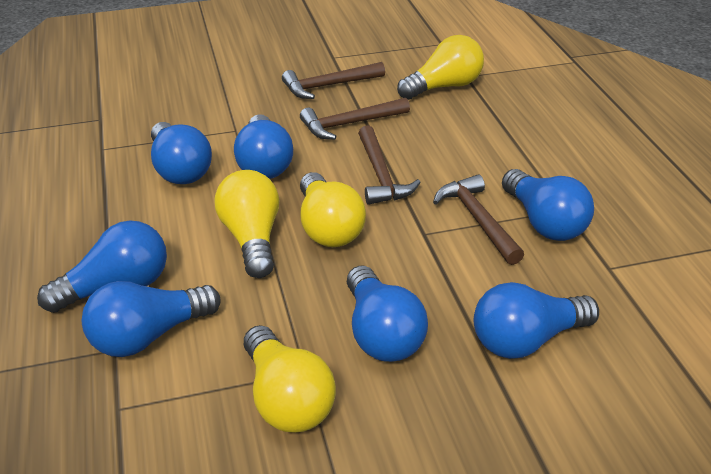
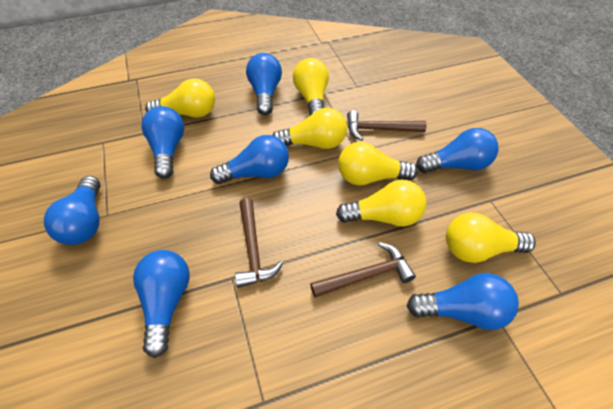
brown hammer: 4 -> 3
yellow light bulb: 4 -> 6

